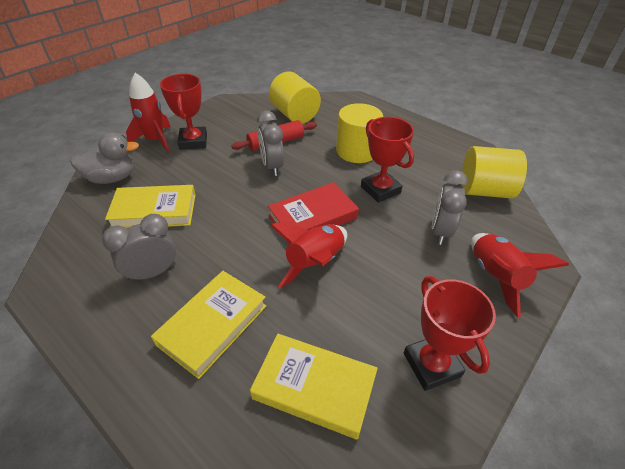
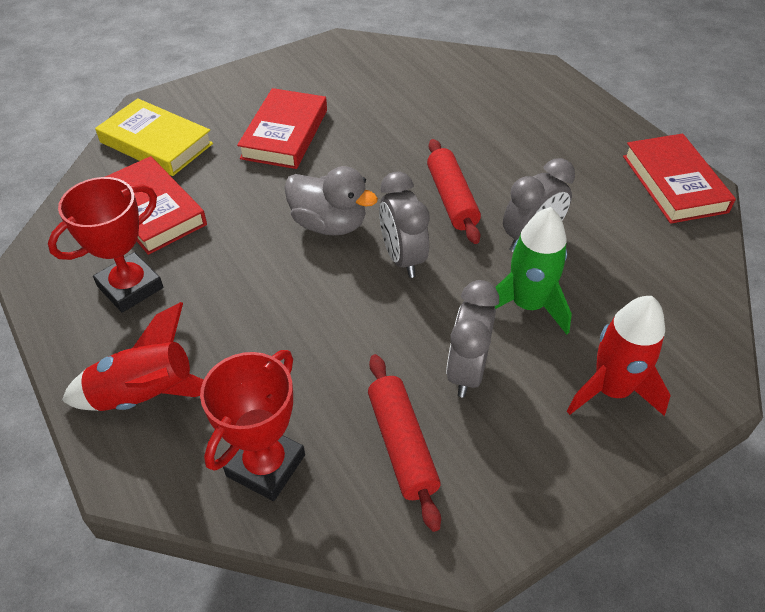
green rocket: 0 -> 1
red book: 1 -> 3
red rocket: 3 -> 2
red rolling pin: 1 -> 2
red trophy: 3 -> 2
yellow book: 3 -> 1
yellow cylinder: 3 -> 0

